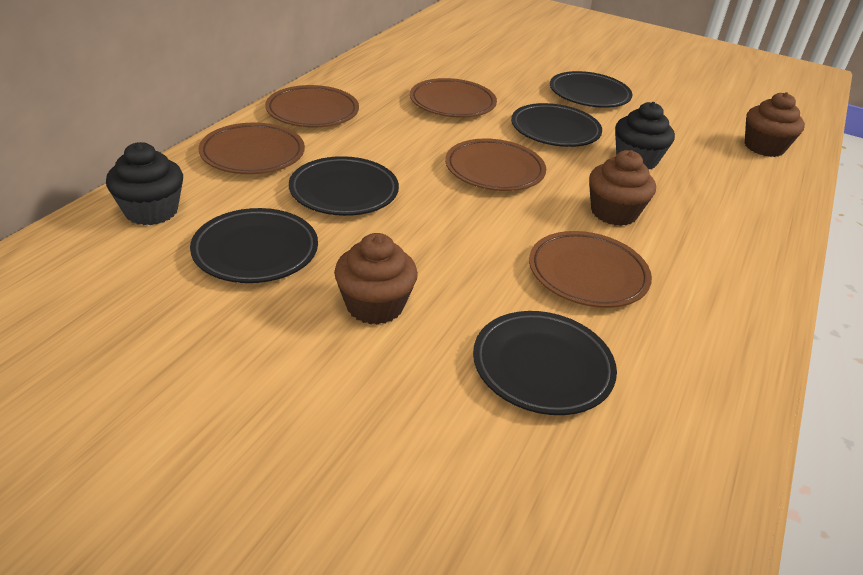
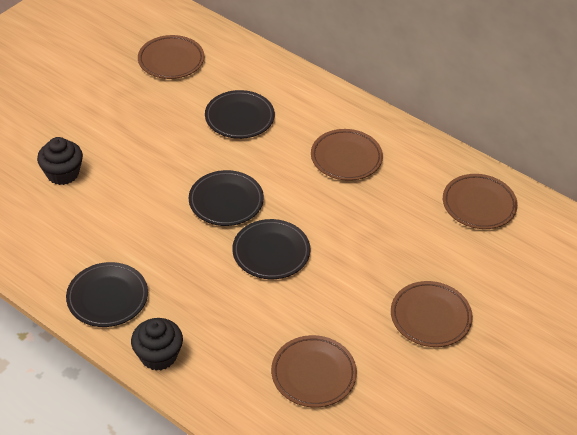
black plate: 5 -> 4
brown cupcake: 3 -> 0

